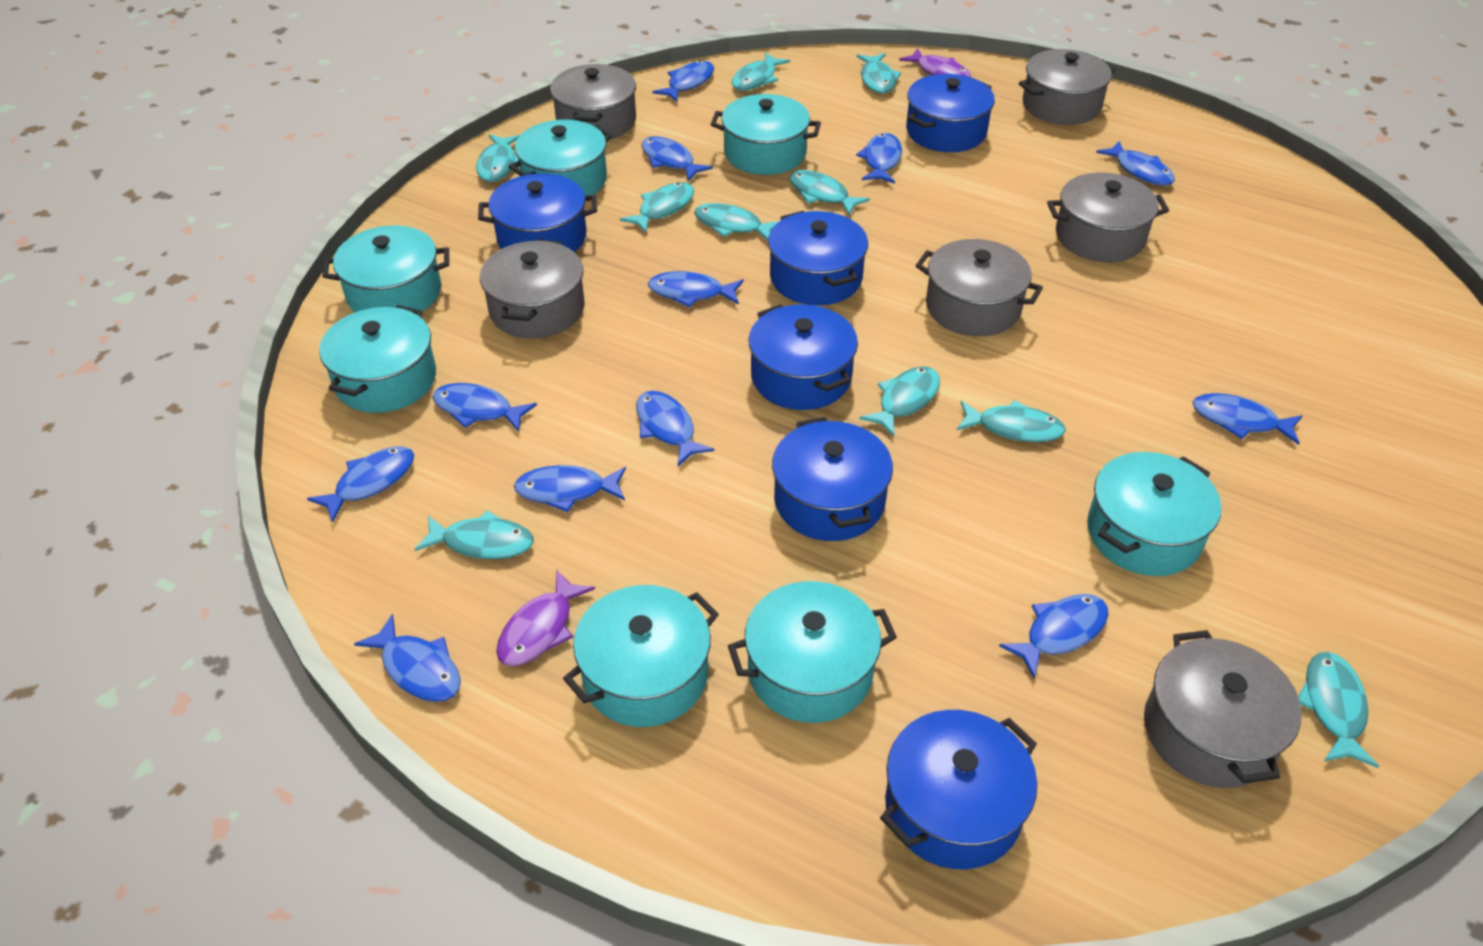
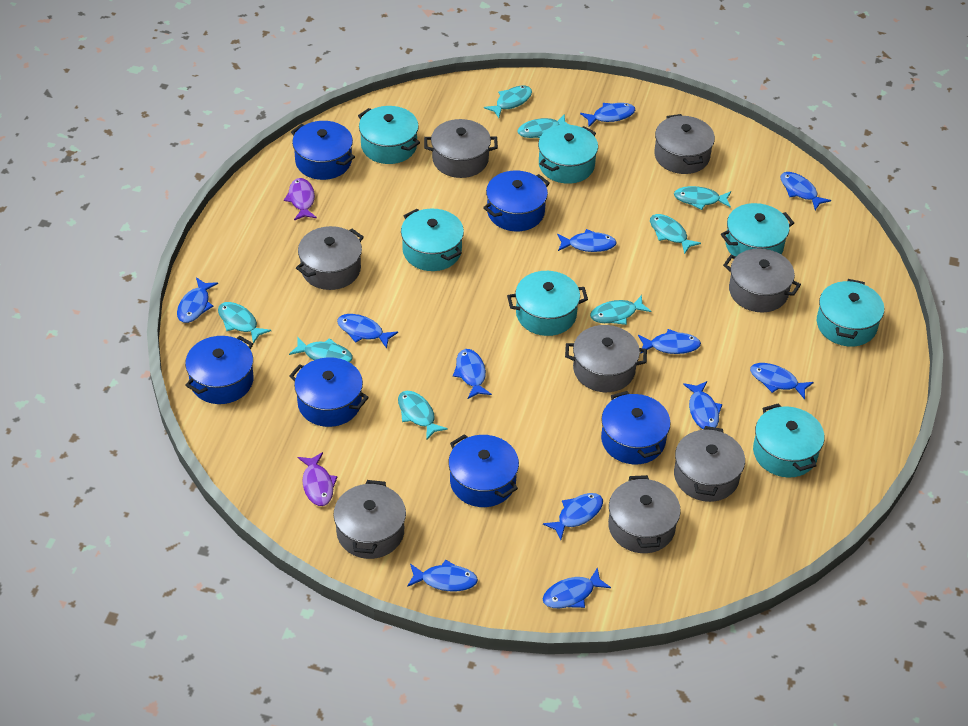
grey pot: 6 -> 8
turquoise fish: 10 -> 8

